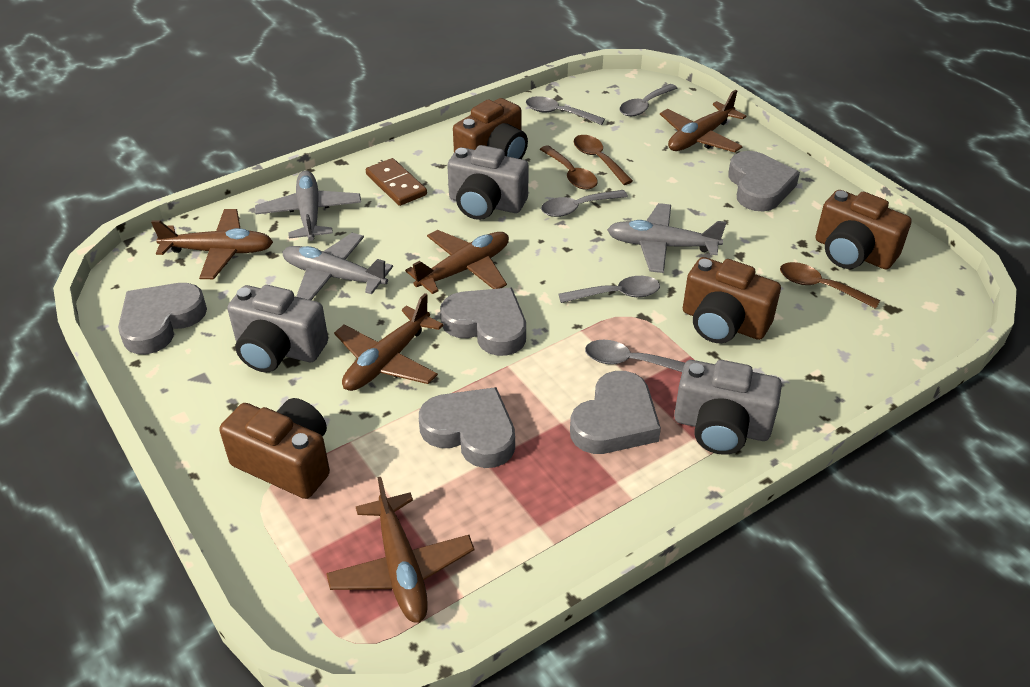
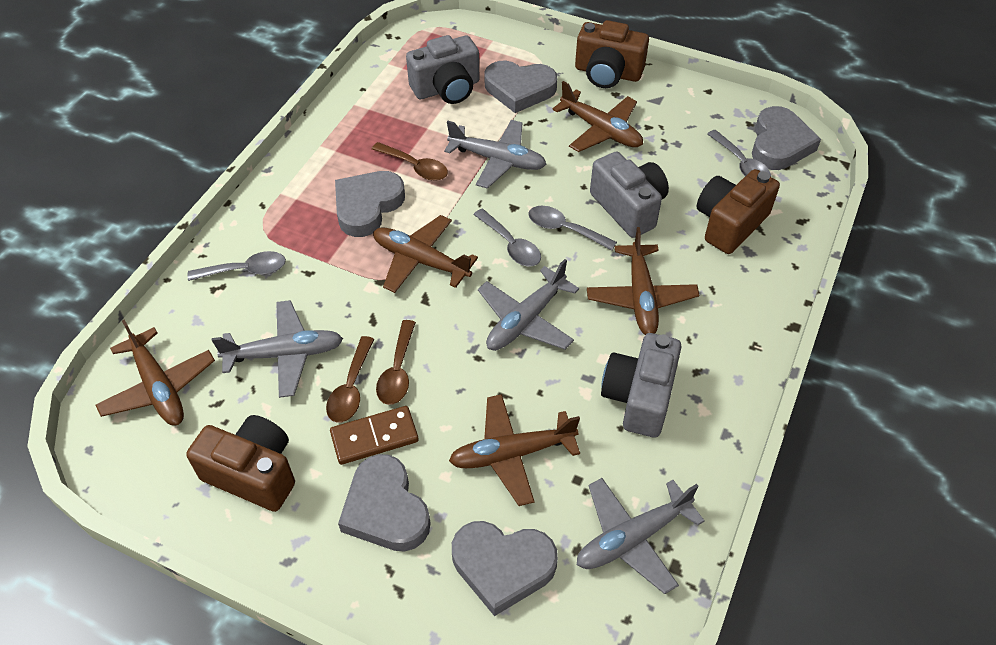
brown camera: 4 -> 3
grey plane: 3 -> 4
grey spoon: 5 -> 4

